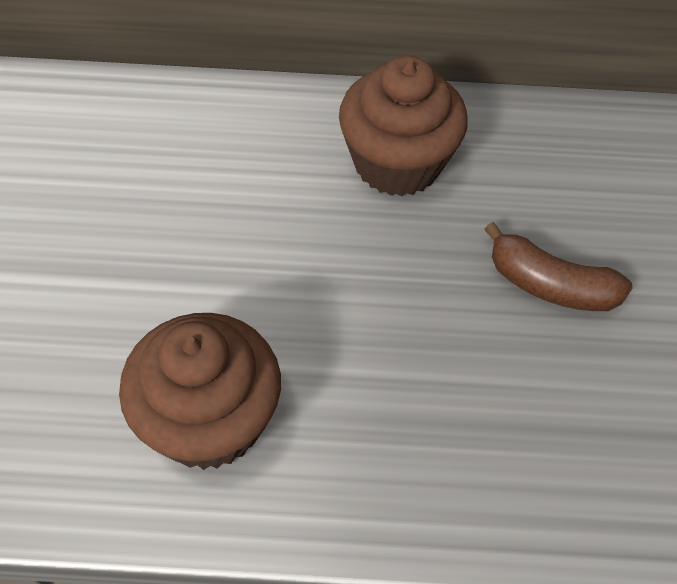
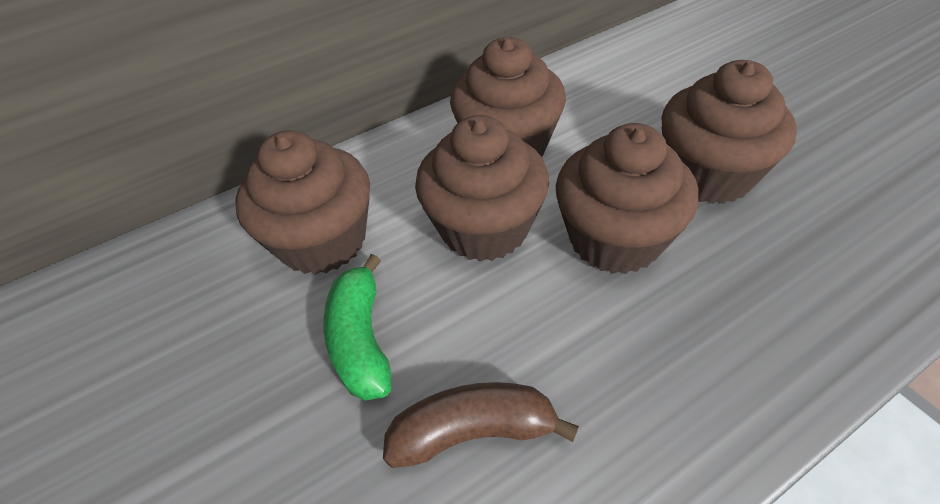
brown cupcake: 2 -> 5
green banana: 0 -> 1

